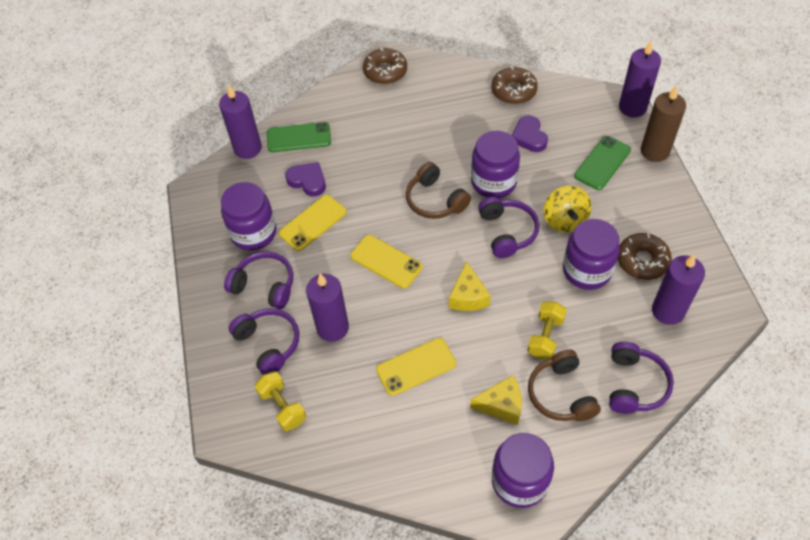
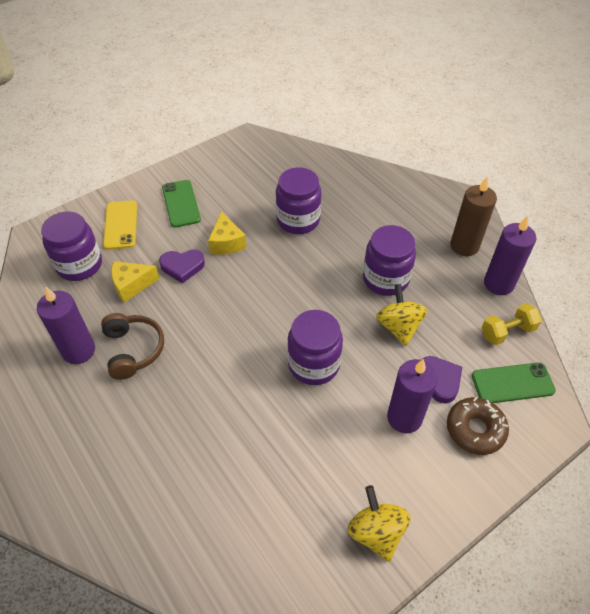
brown donut: 3 -> 1
brown headphones: 2 -> 1
purple candle: 4 -> 3
purple headphones: 4 -> 0
yellow dumbbell: 2 -> 1
yellow phone: 3 -> 1
yellow spinning top: 1 -> 2

